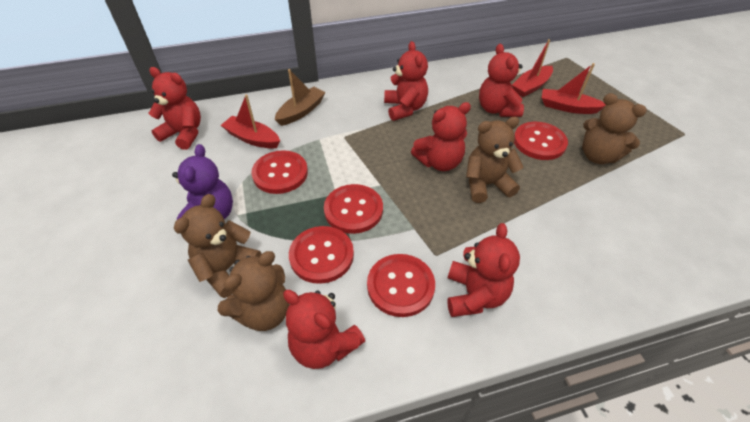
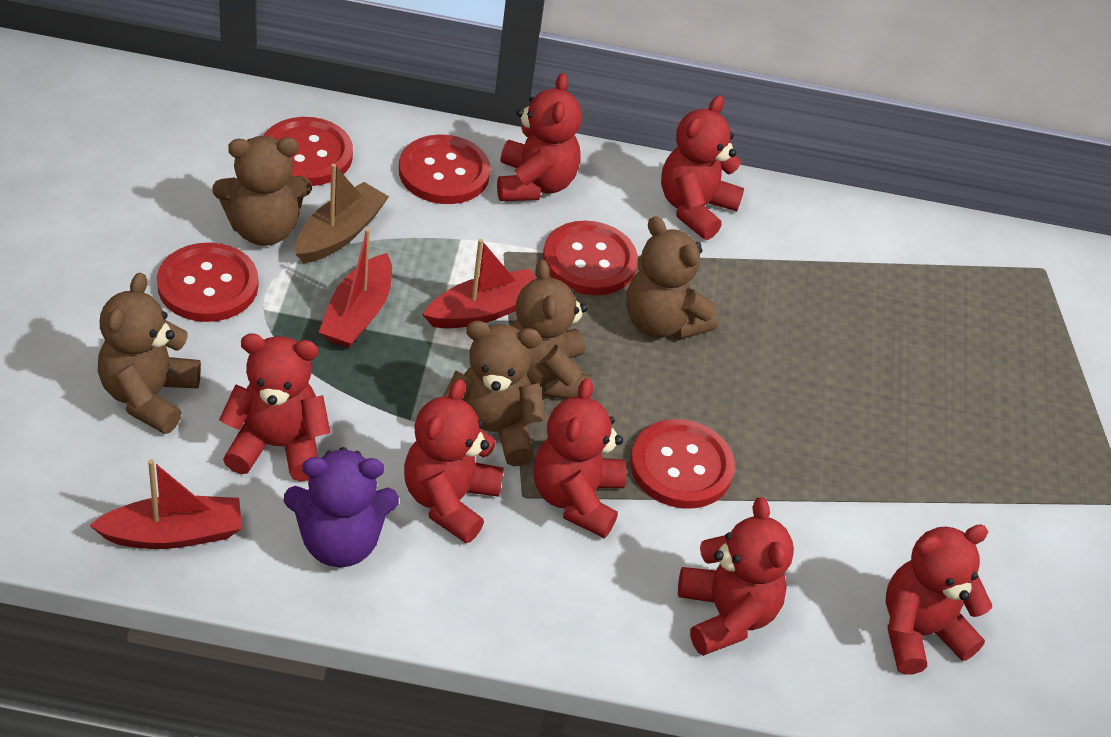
brown teddy bear: 4 -> 5
red teddy bear: 6 -> 7

